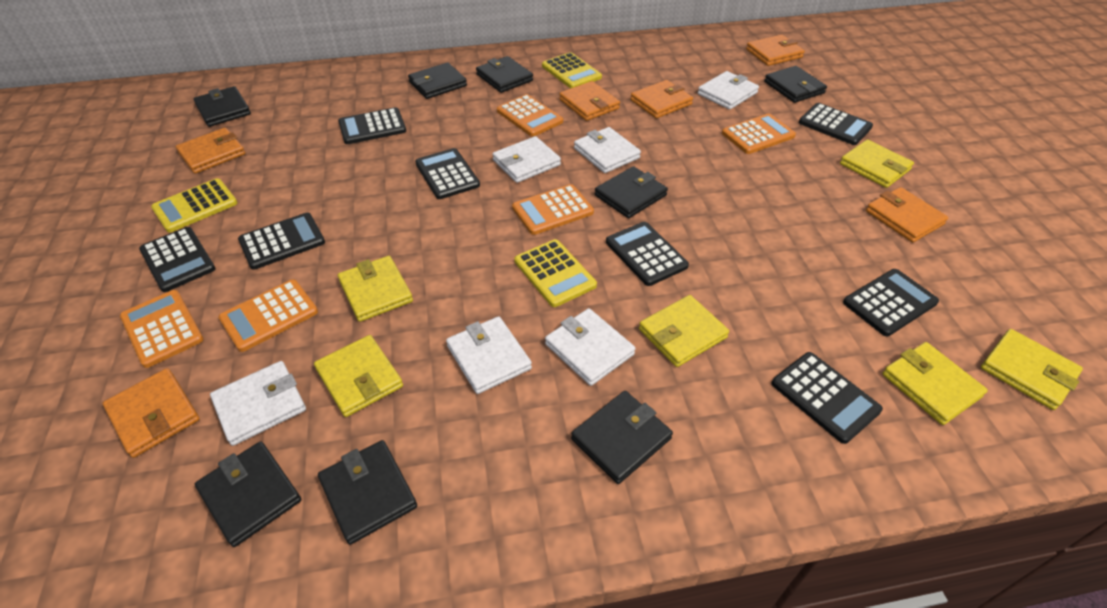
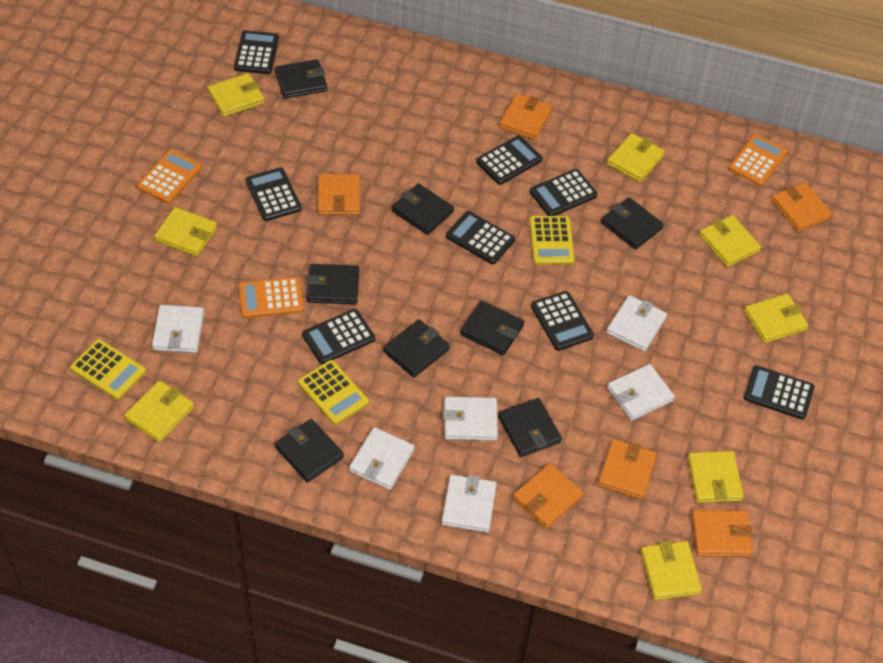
orange calculator: 5 -> 3
yellow wallet: 6 -> 8

